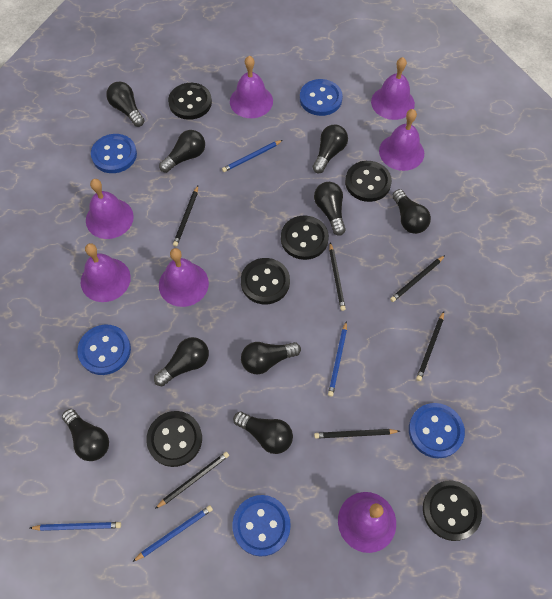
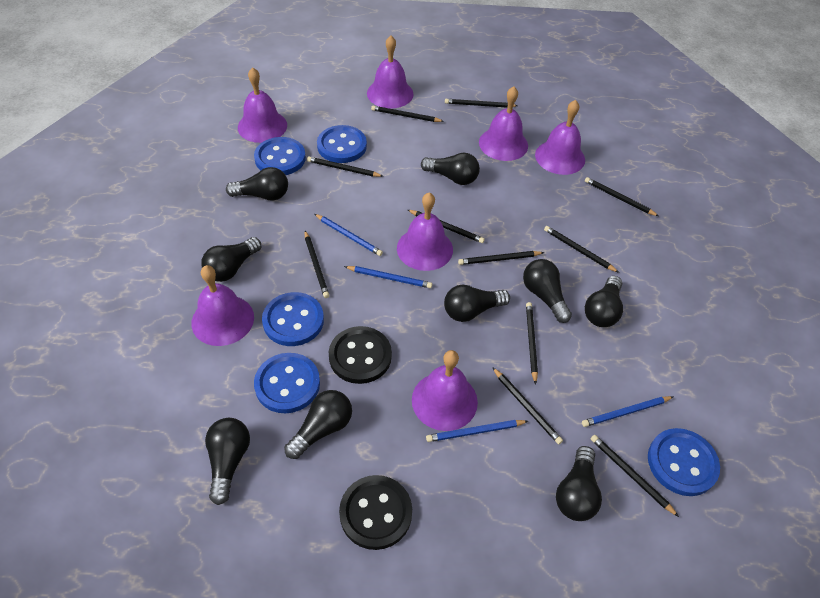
black button: 6 -> 2
black pencil: 6 -> 11

